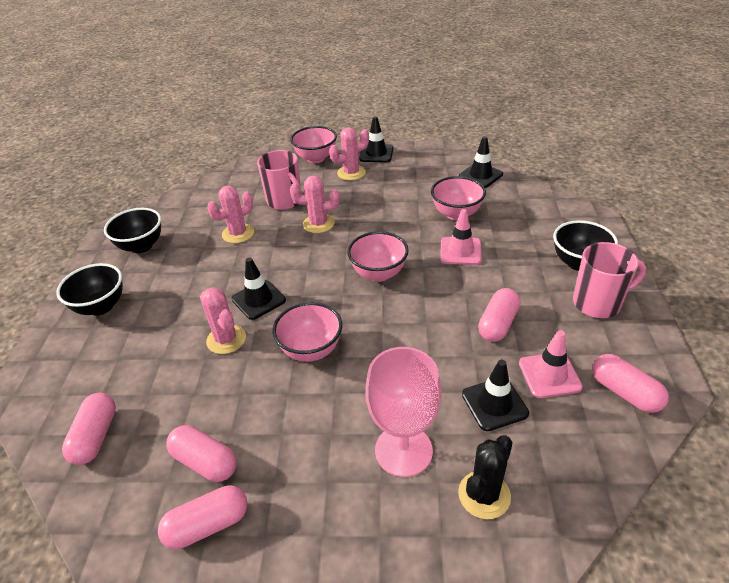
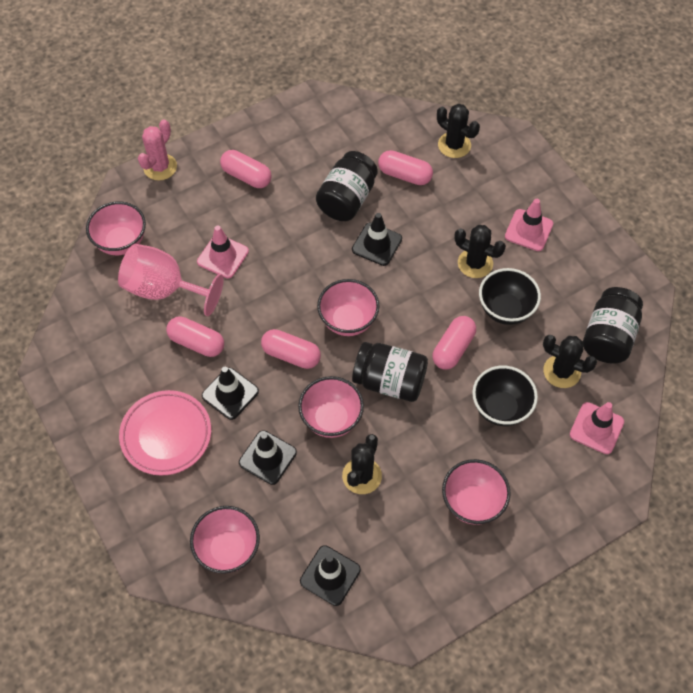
black bowl: 3 -> 2
black cactus: 1 -> 4
black jar: 0 -> 3
pink bowl: 4 -> 5
pink cactus: 4 -> 1
pink mug: 2 -> 0
pink plate: 0 -> 1
pink traffic cone: 2 -> 3

